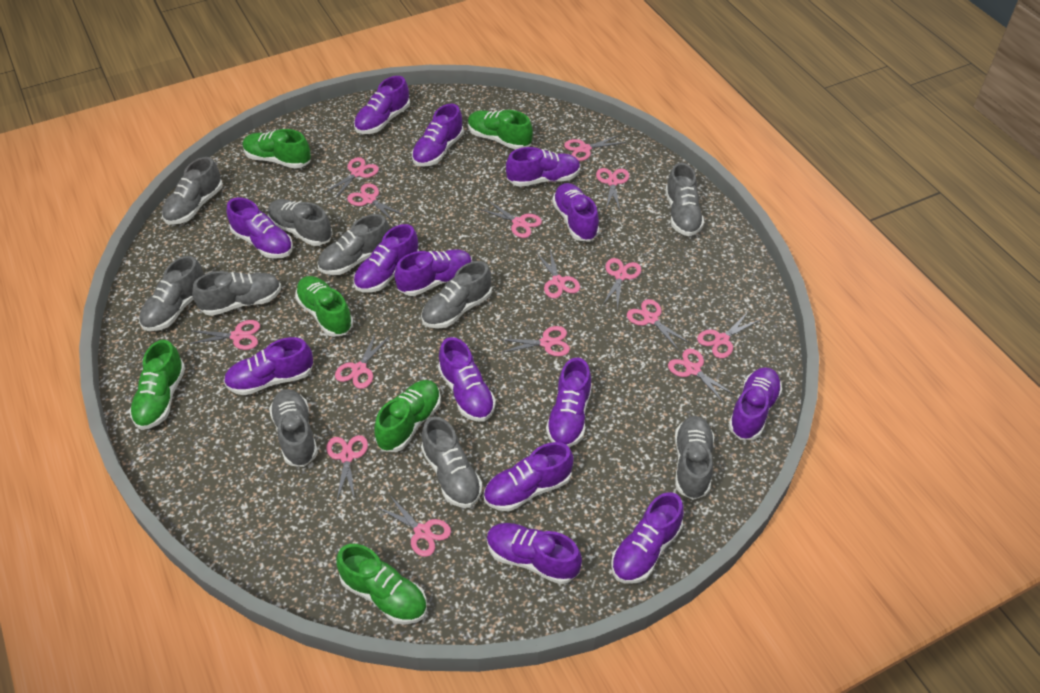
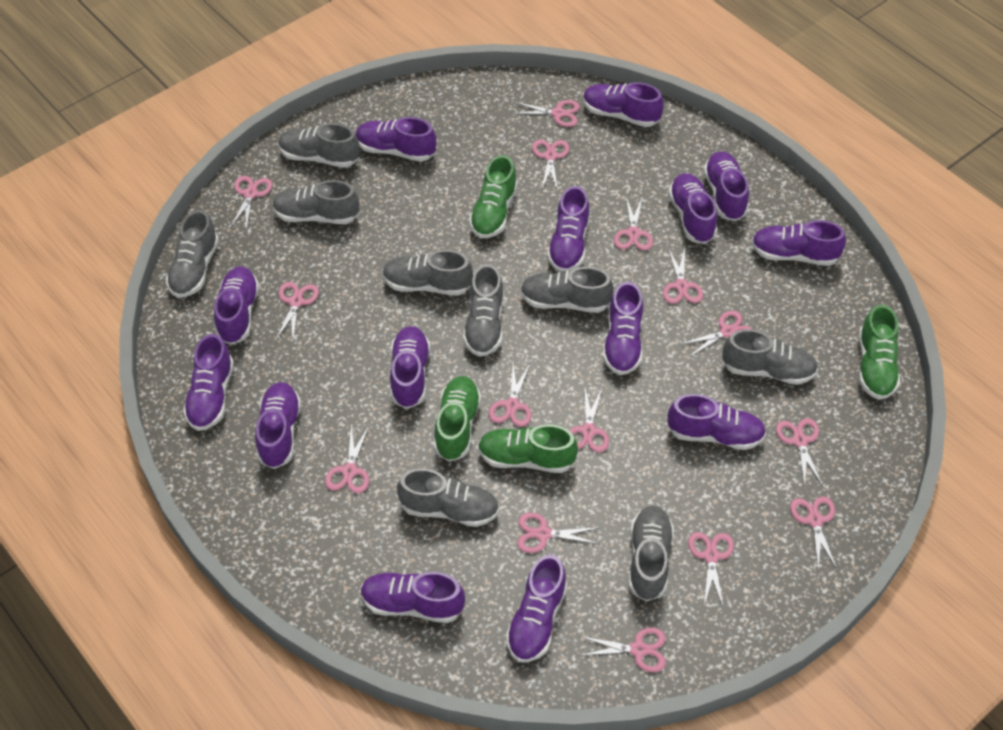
green shoe: 6 -> 4
grey shoe: 10 -> 9

